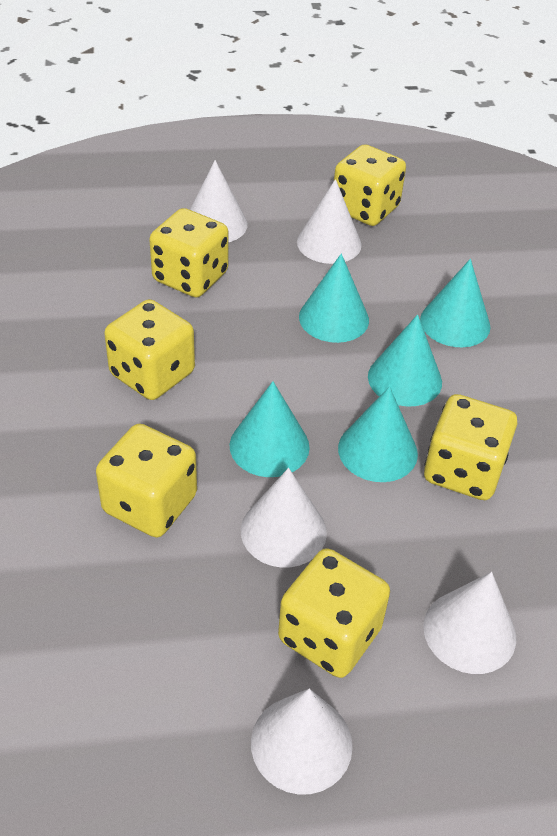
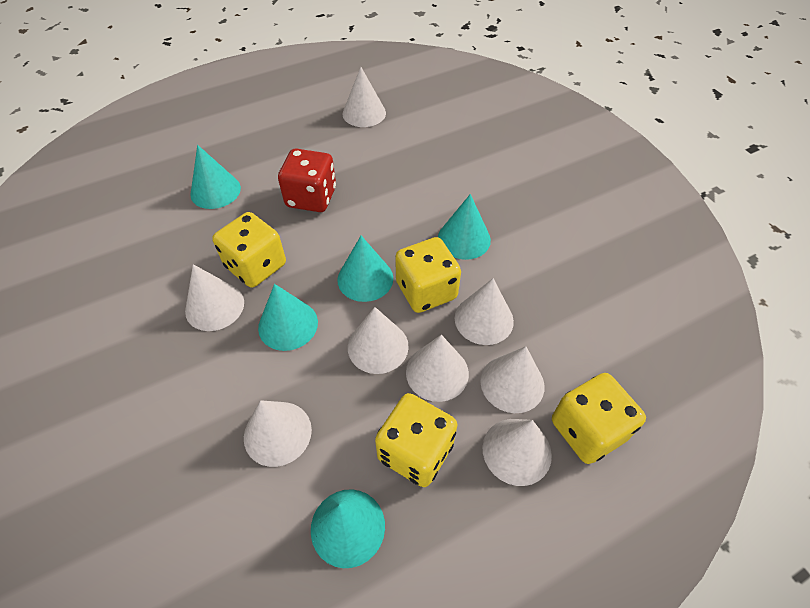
red dice: 0 -> 1
white cone: 5 -> 8
yellow dice: 6 -> 4

